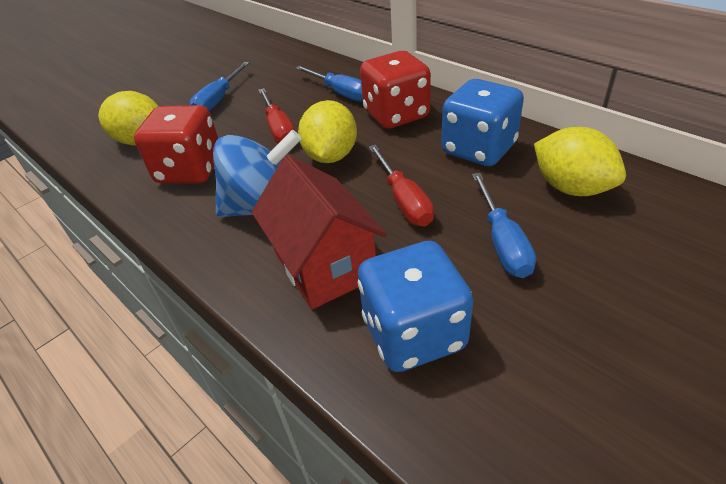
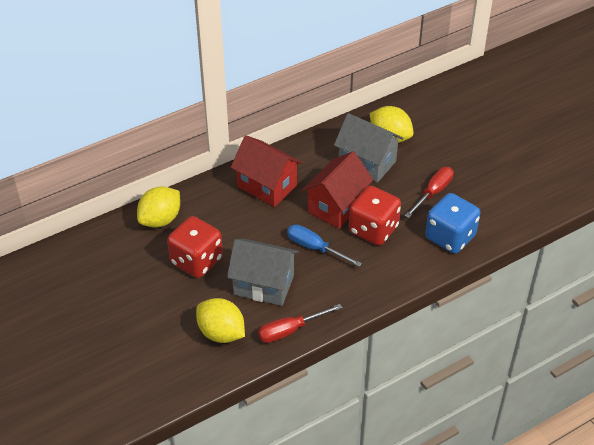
blue dice: 2 -> 1
blue screwdriver: 3 -> 1
blue spinning top: 1 -> 0
grey house: 0 -> 2
red house: 1 -> 2

